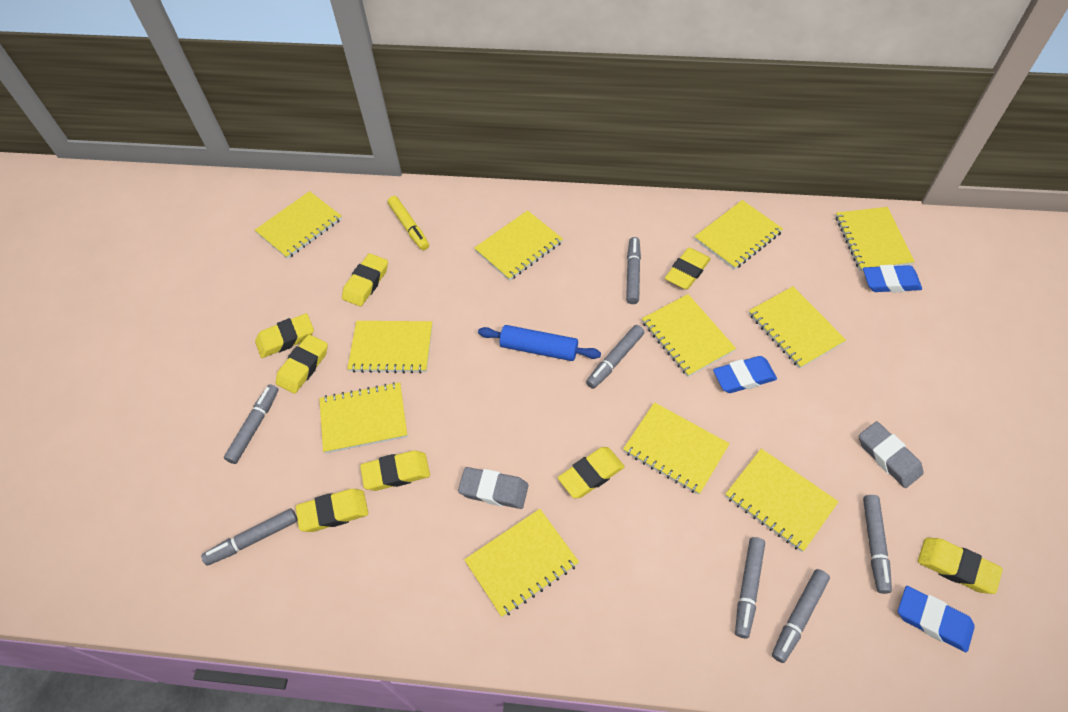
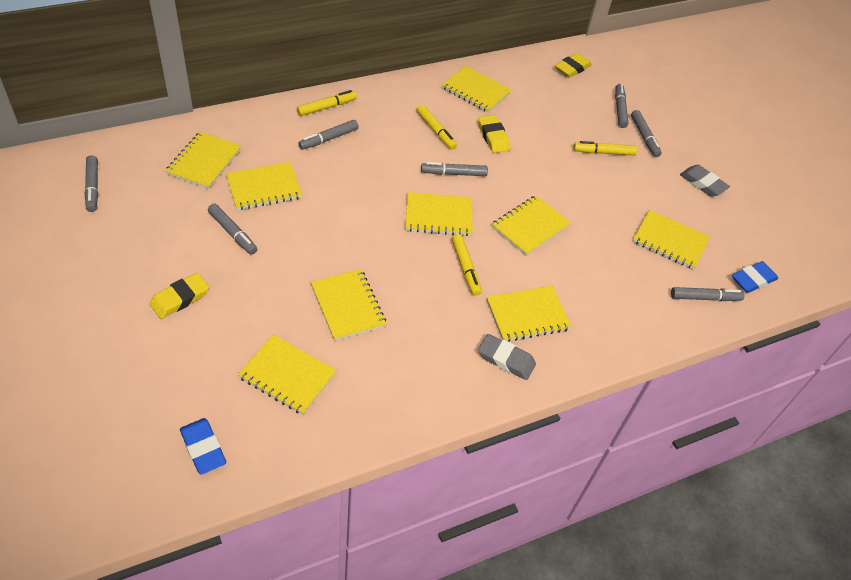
blue eraser: 3 -> 2
blue rolling pin: 1 -> 0
yellow eraser: 8 -> 3
yellow marker: 1 -> 4
yellow notebook: 11 -> 9

